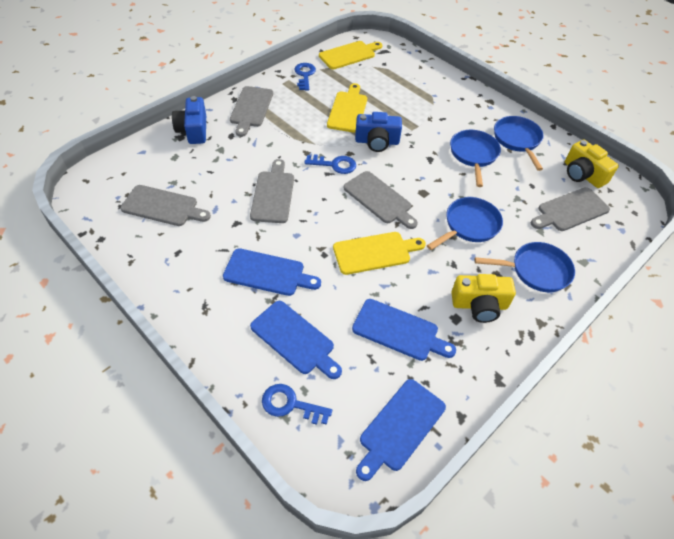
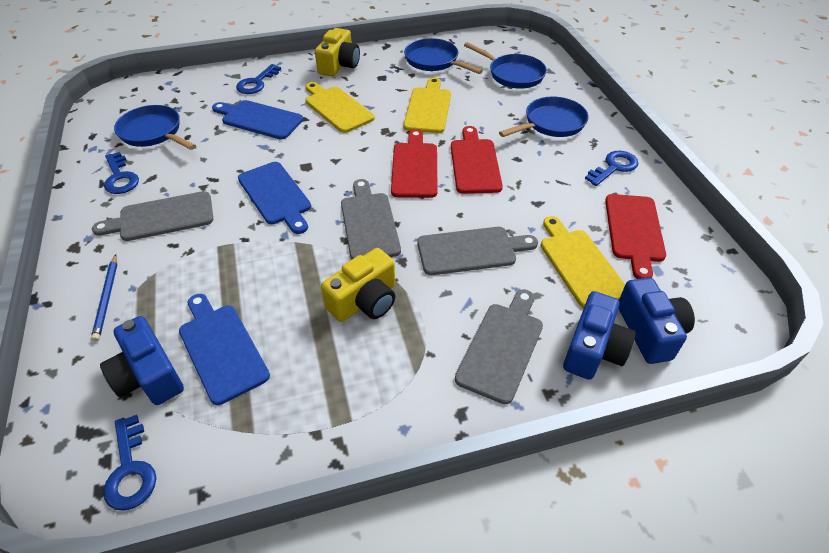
blue camera: 2 -> 3
blue cutting board: 4 -> 3
blue key: 3 -> 4
blue pencil: 0 -> 1
grey cutting board: 5 -> 4
red cutting board: 0 -> 3

